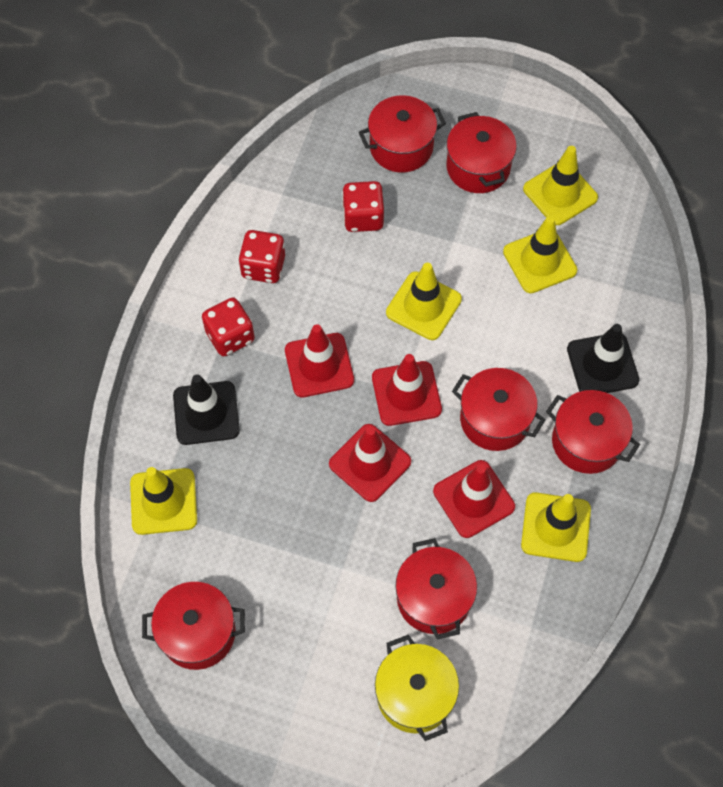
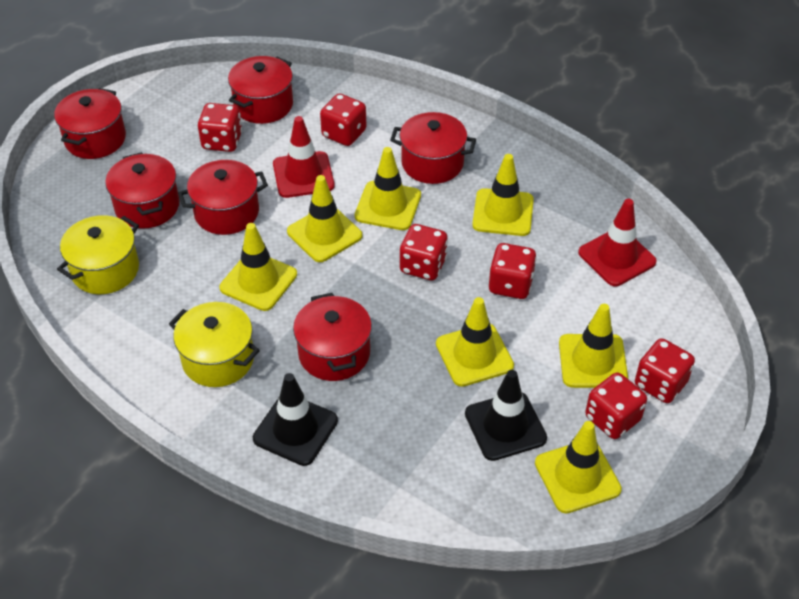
red dice: 3 -> 6
red traffic cone: 4 -> 2
yellow pot: 1 -> 2
yellow traffic cone: 5 -> 7

